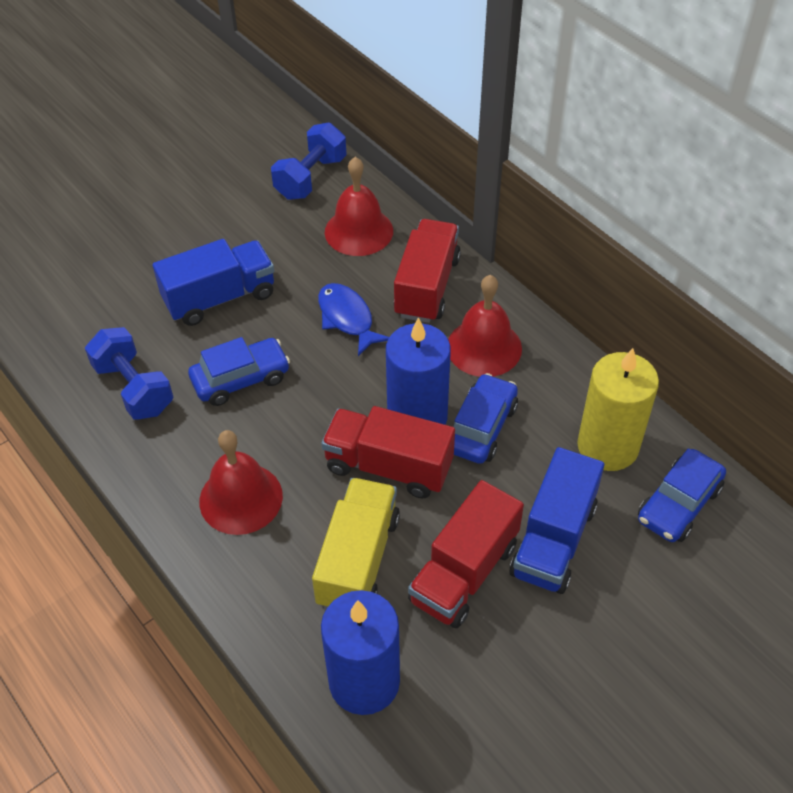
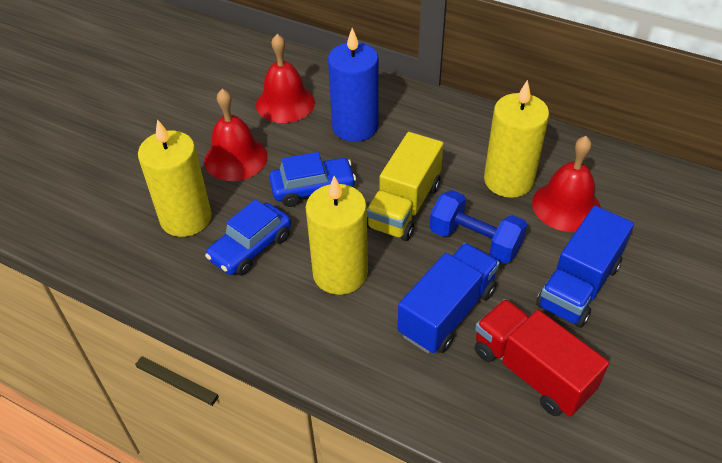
blue candle: 2 -> 1
blue car: 3 -> 2
blue dumbbell: 2 -> 1
blue fish: 1 -> 0
red truck: 3 -> 1
yellow candle: 1 -> 3

